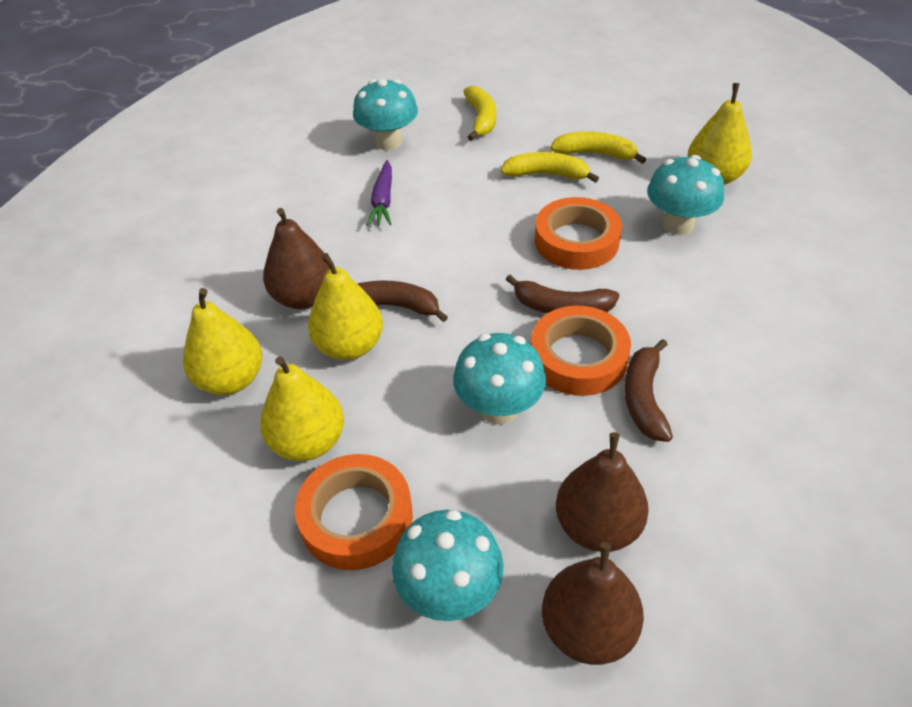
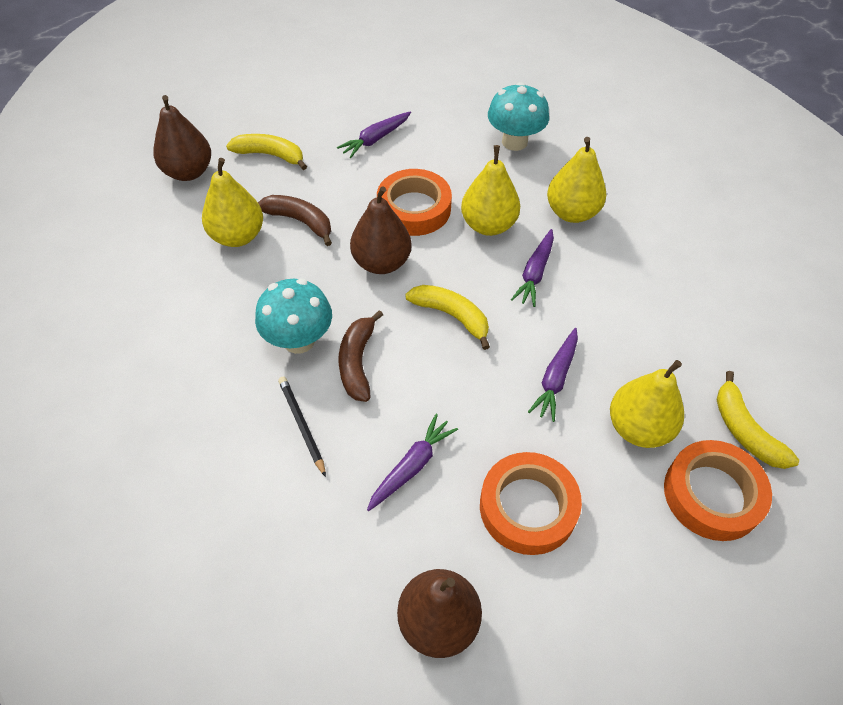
black pencil: 0 -> 1
brown banana: 3 -> 2
purple carrot: 1 -> 4
turquoise mushroom: 4 -> 2

